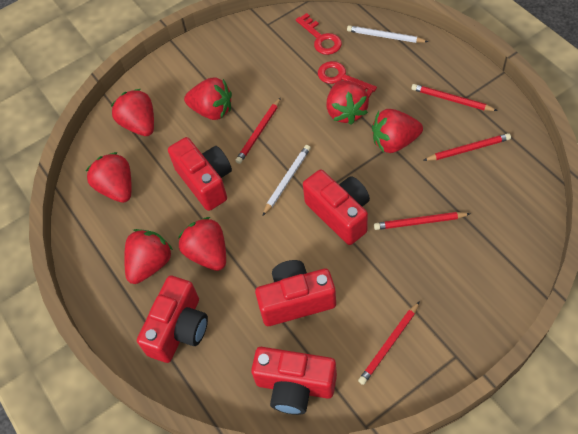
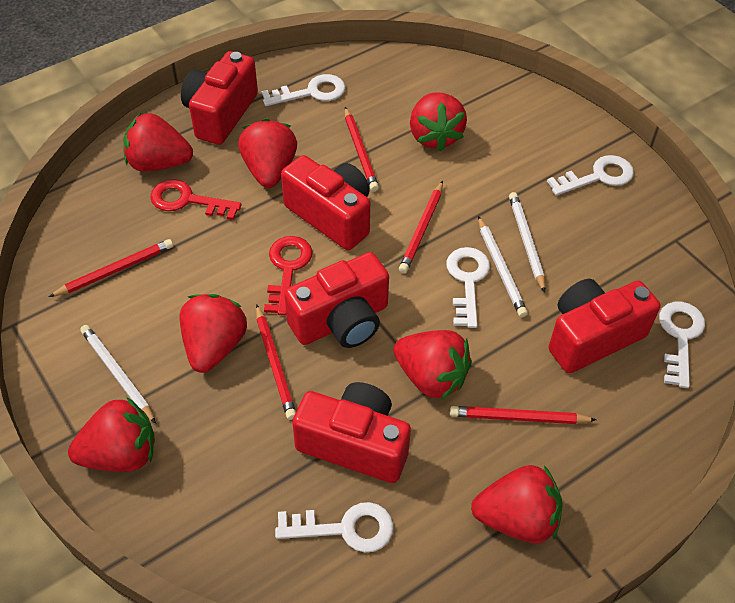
white key: 0 -> 5
white pencil: 2 -> 3

